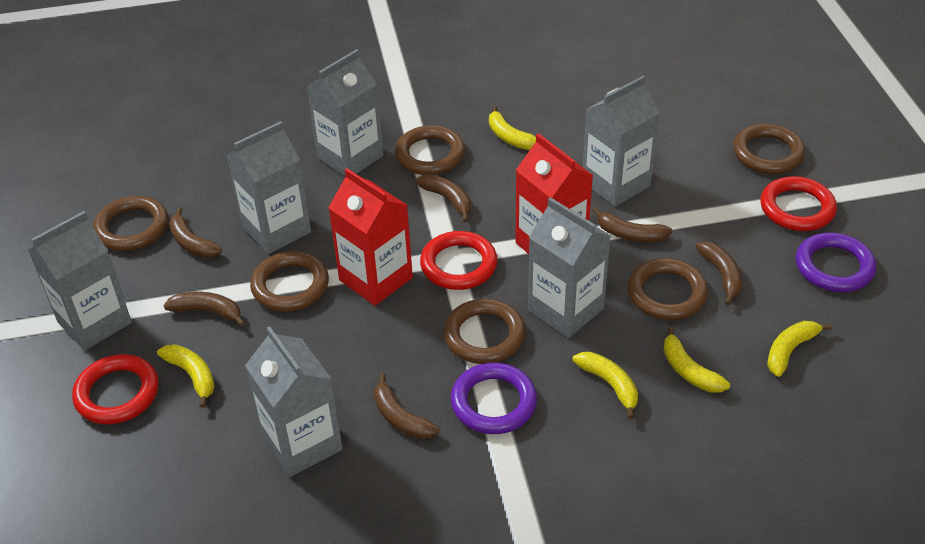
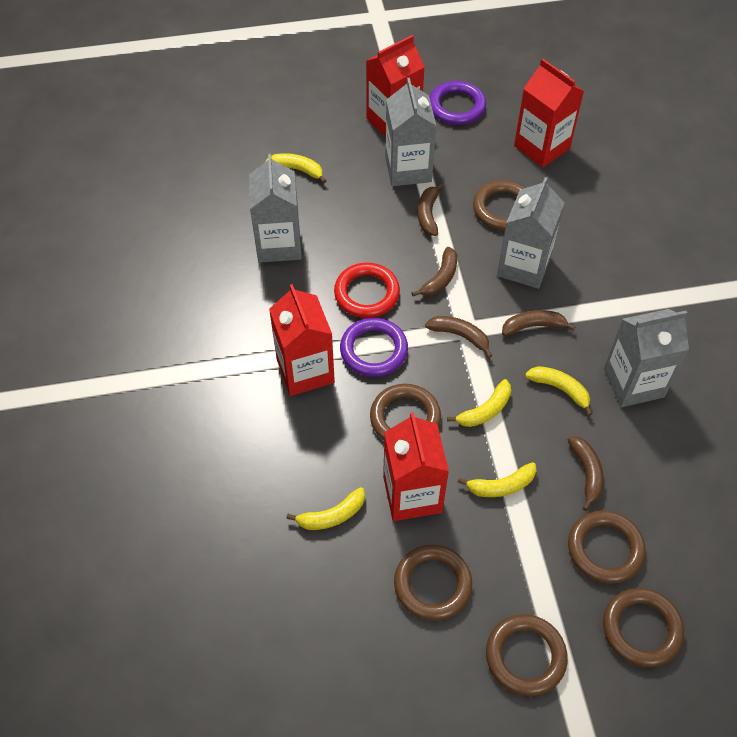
brown banana: 6 -> 5
grey carton: 6 -> 4
red carton: 2 -> 4
red ring: 3 -> 1

